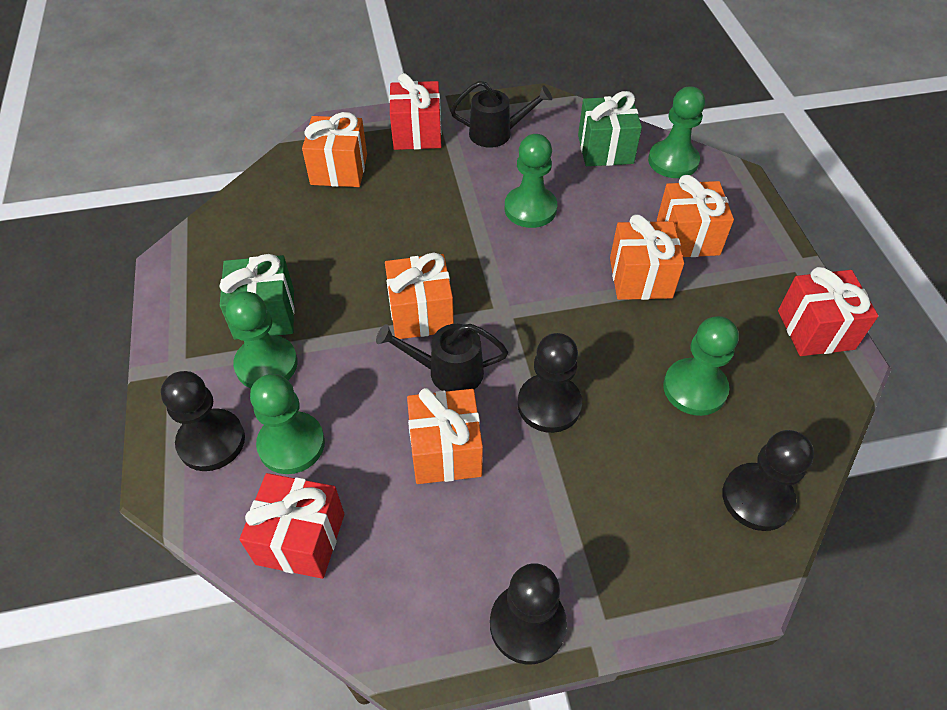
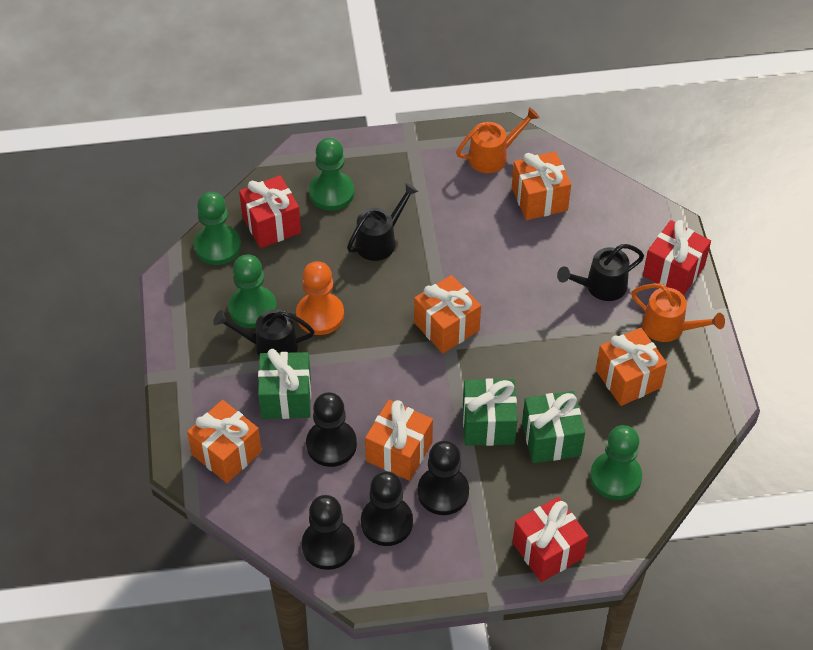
black watering can: 2 -> 3
green gift: 2 -> 3
green pawn: 5 -> 4
orange pawn: 0 -> 1
orange watering can: 0 -> 2

